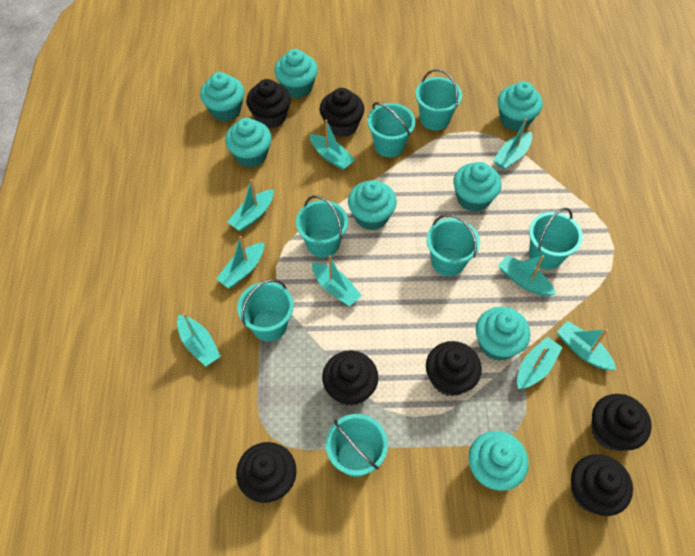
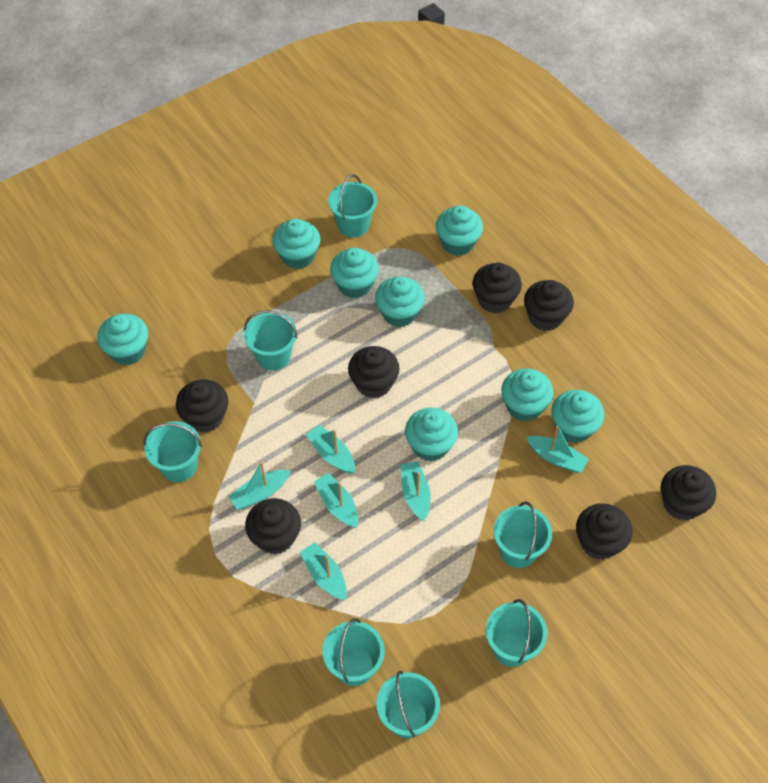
turquoise boat: 9 -> 6

